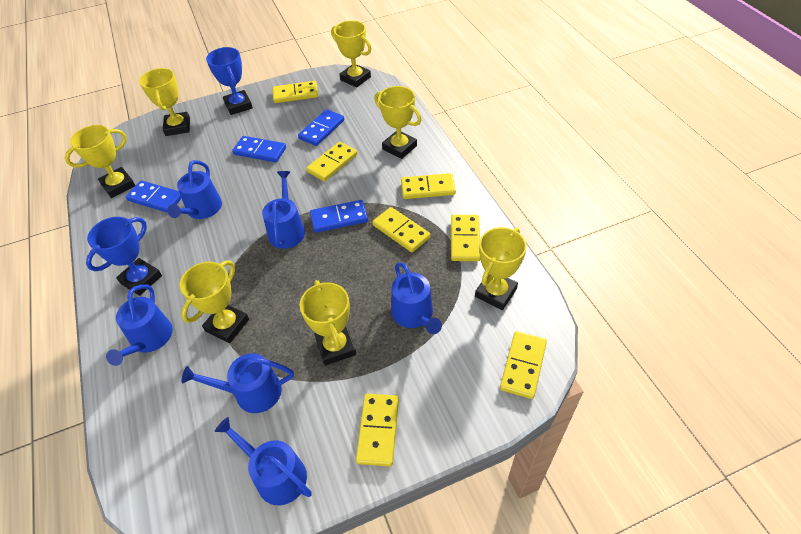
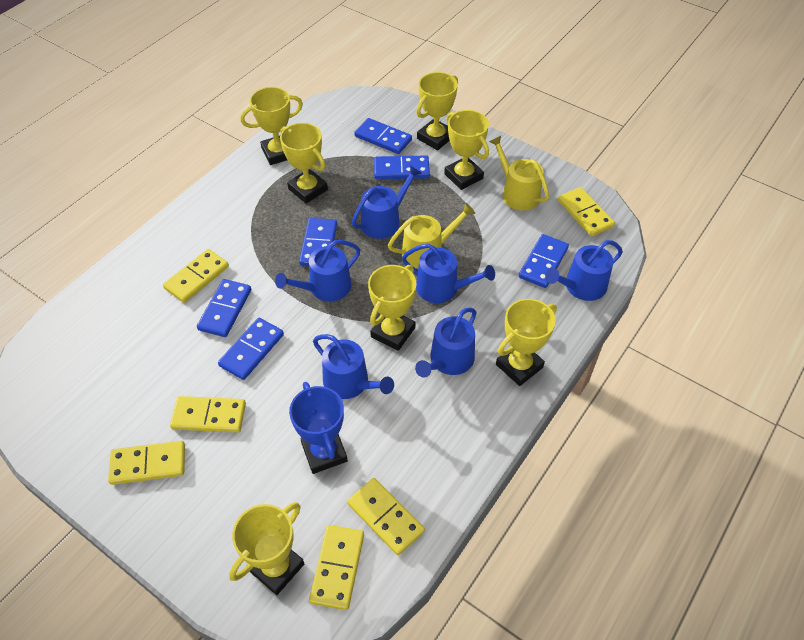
blue domino: 4 -> 6
blue trophy: 2 -> 1
yellow domino: 7 -> 6
yellow watering can: 0 -> 2

